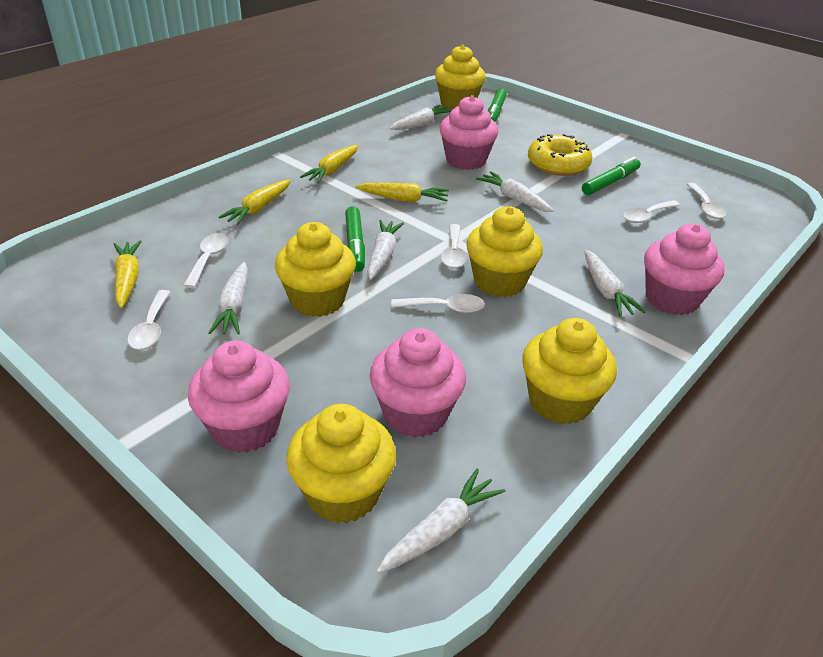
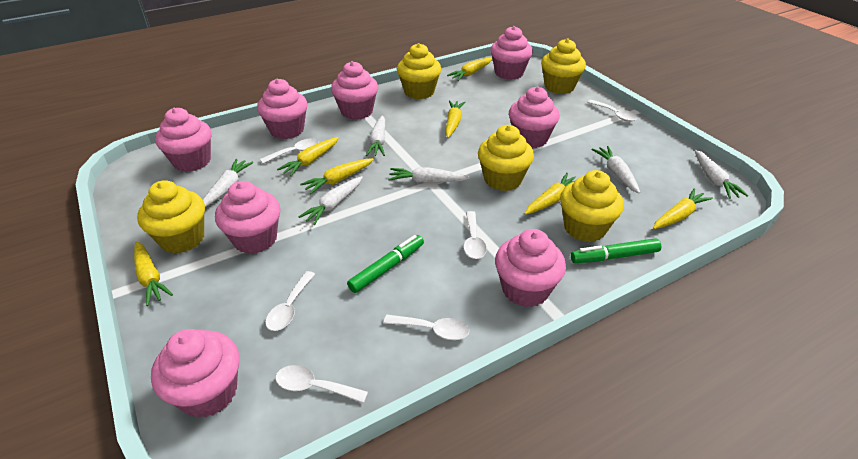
green marker: 3 -> 2
pink cupcake: 4 -> 8
yellow carrot: 4 -> 7
yellow donut: 1 -> 0

